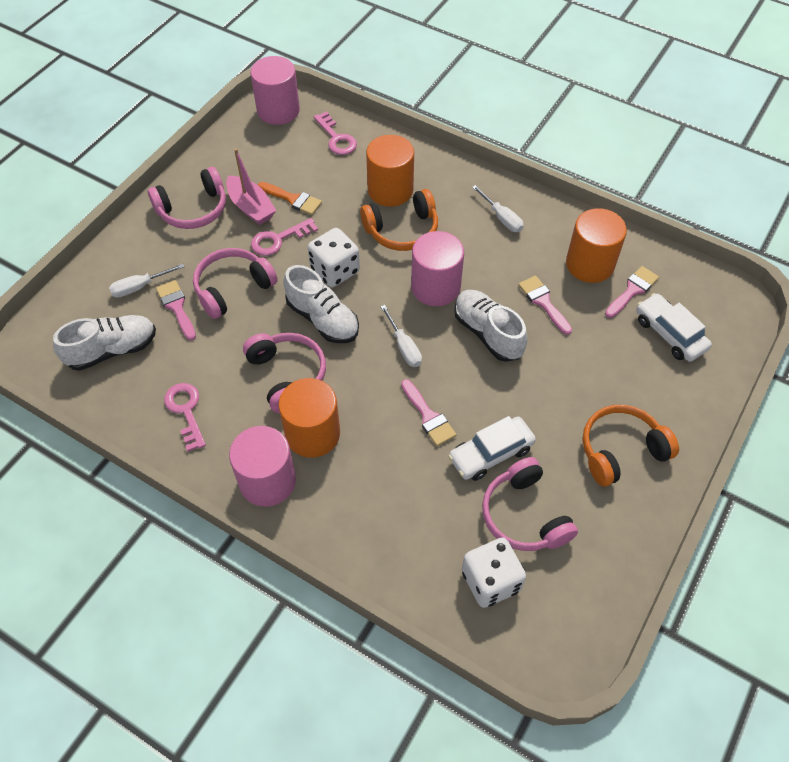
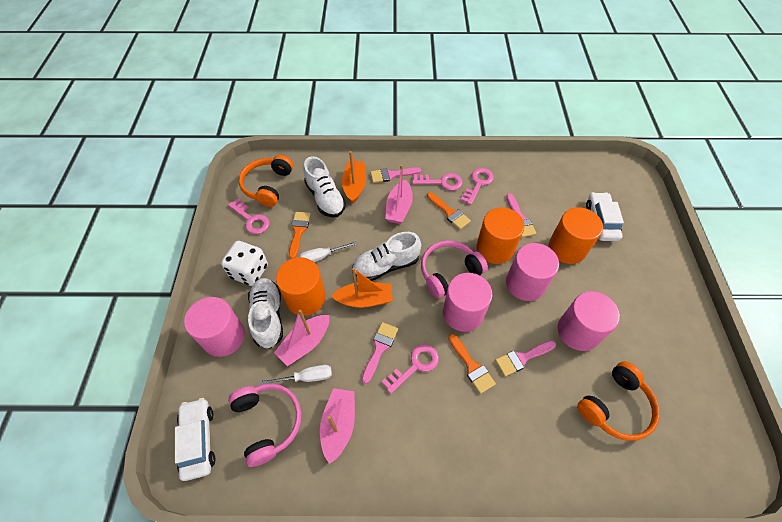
orange boat: 0 -> 2
orange brush: 1 -> 3
pink boat: 1 -> 3
pink cylinder: 3 -> 4
pink headphones: 4 -> 2
pink key: 3 -> 4
white dice: 2 -> 1
white screwdriver: 3 -> 2

